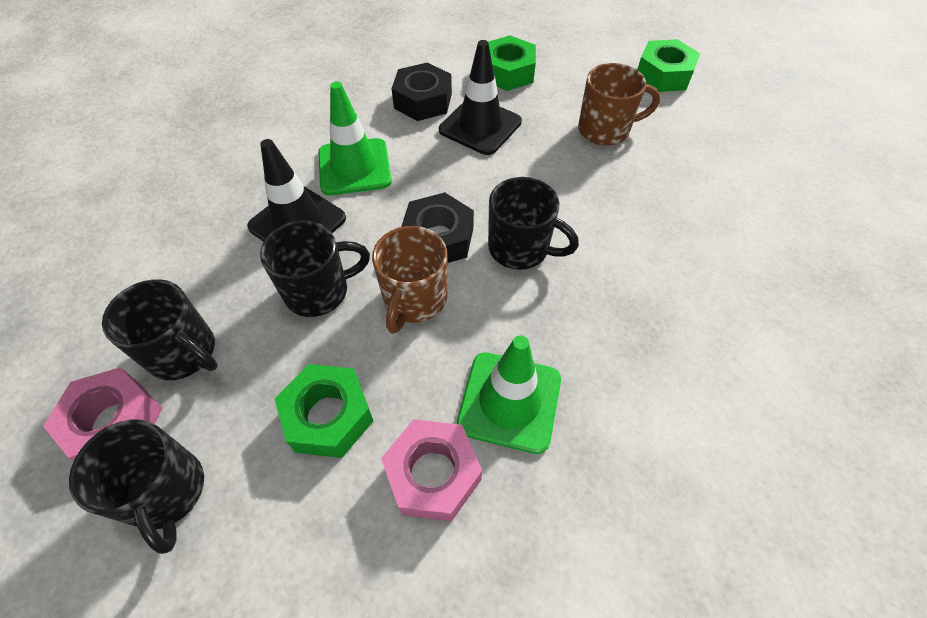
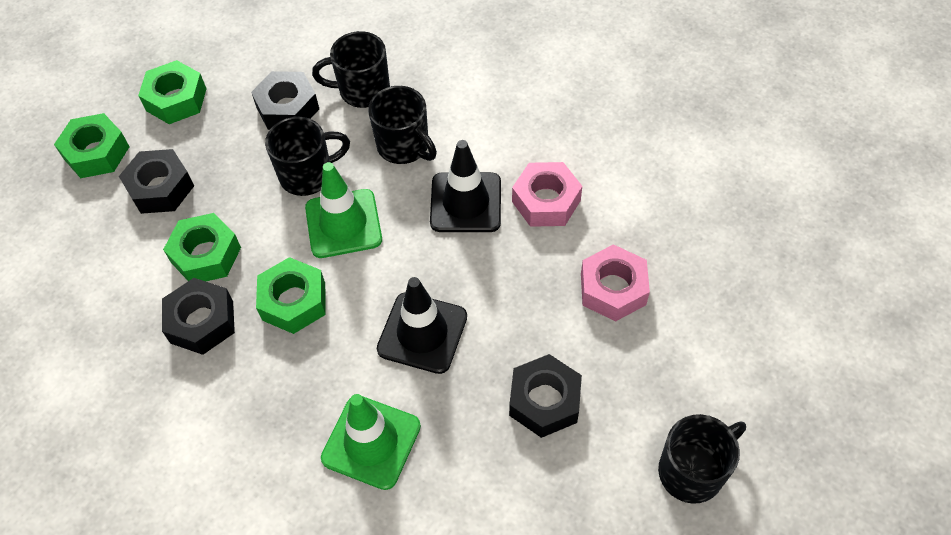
black nut: 2 -> 4
brown mug: 2 -> 0
green nut: 3 -> 4

